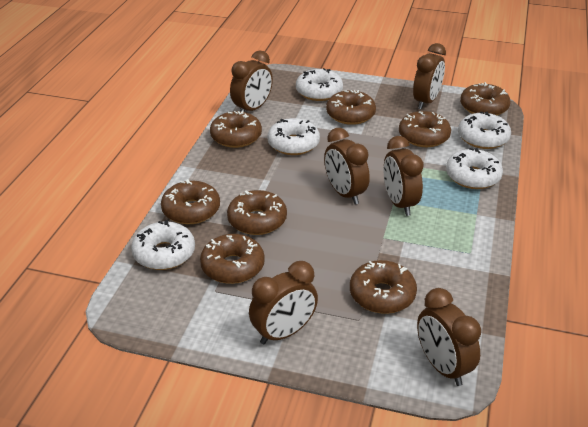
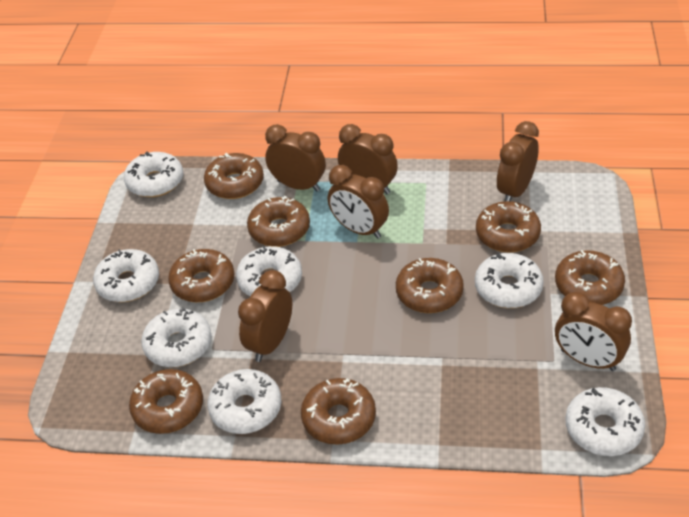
white donut: 5 -> 7

